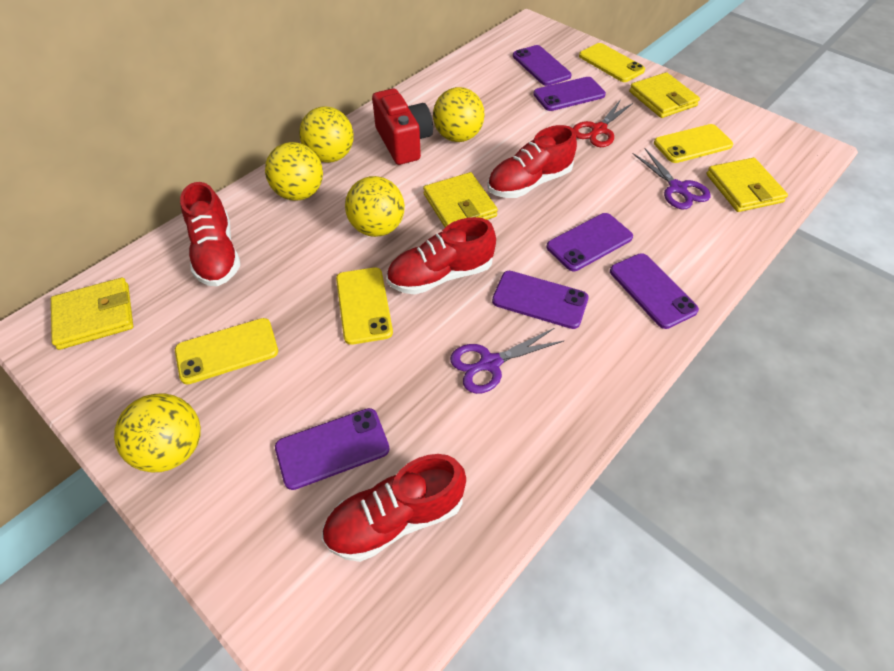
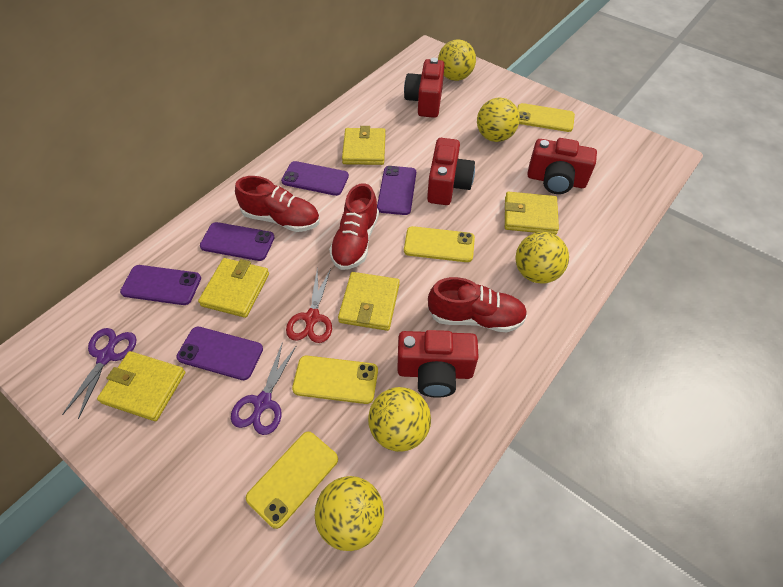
purple phone: 6 -> 5
red camera: 1 -> 4
red shoe: 4 -> 3
yellow wallet: 4 -> 5

